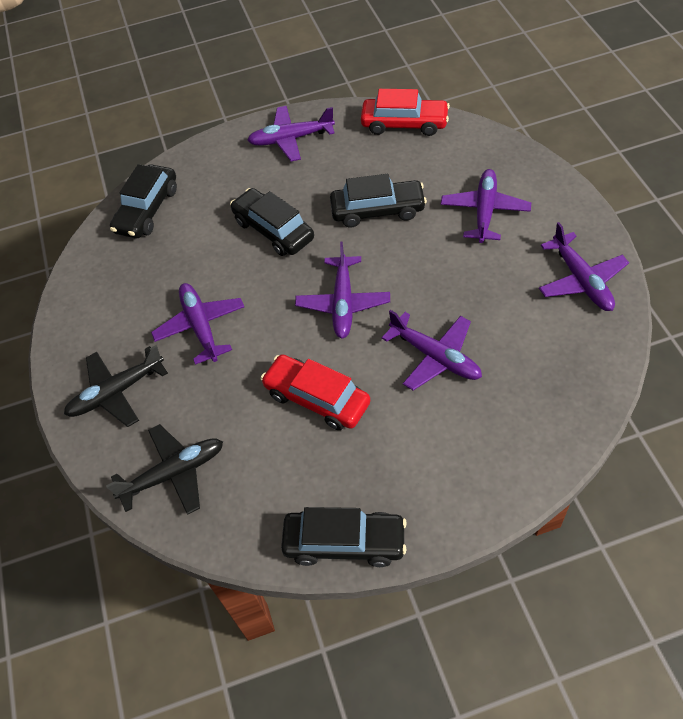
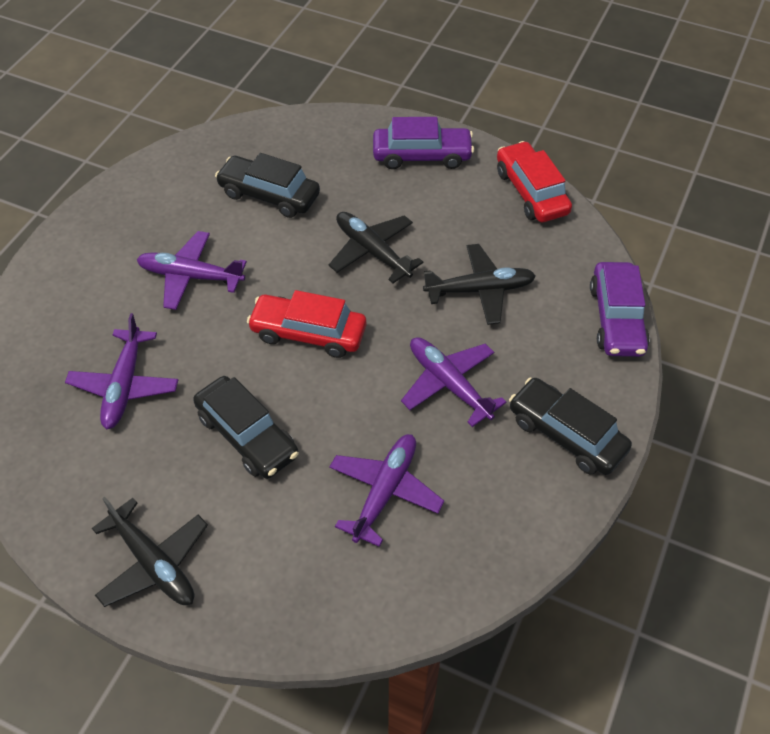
black car: 4 -> 3
black plane: 2 -> 3
purple car: 0 -> 2
purple plane: 6 -> 4

